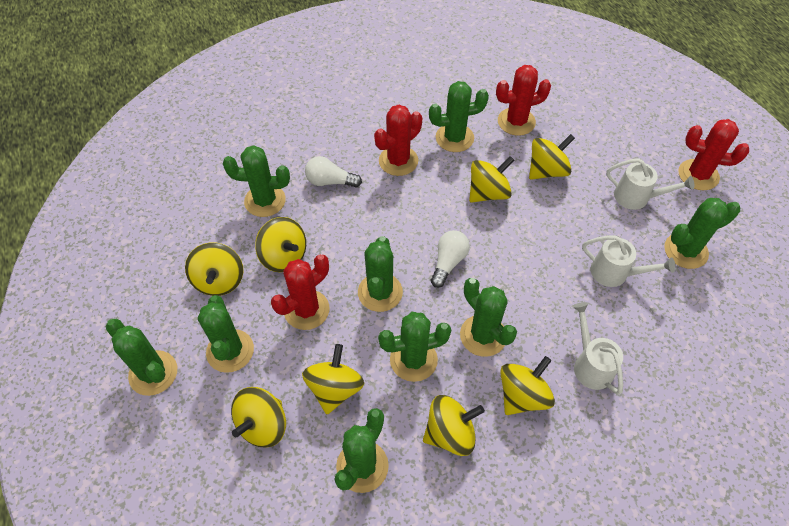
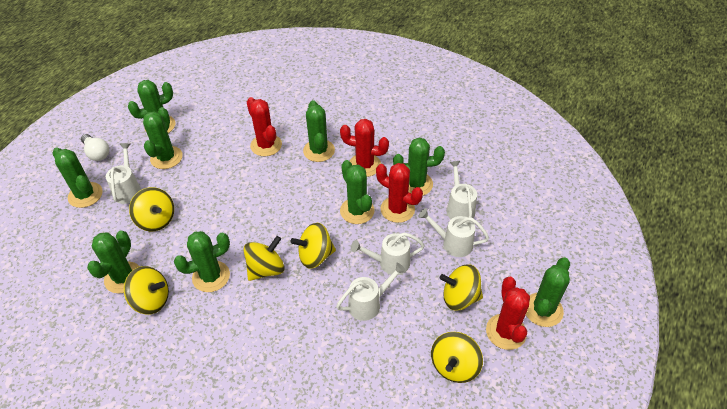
white light bulb: 2 -> 1
white watering can: 3 -> 5
yellow spinning top: 8 -> 6

